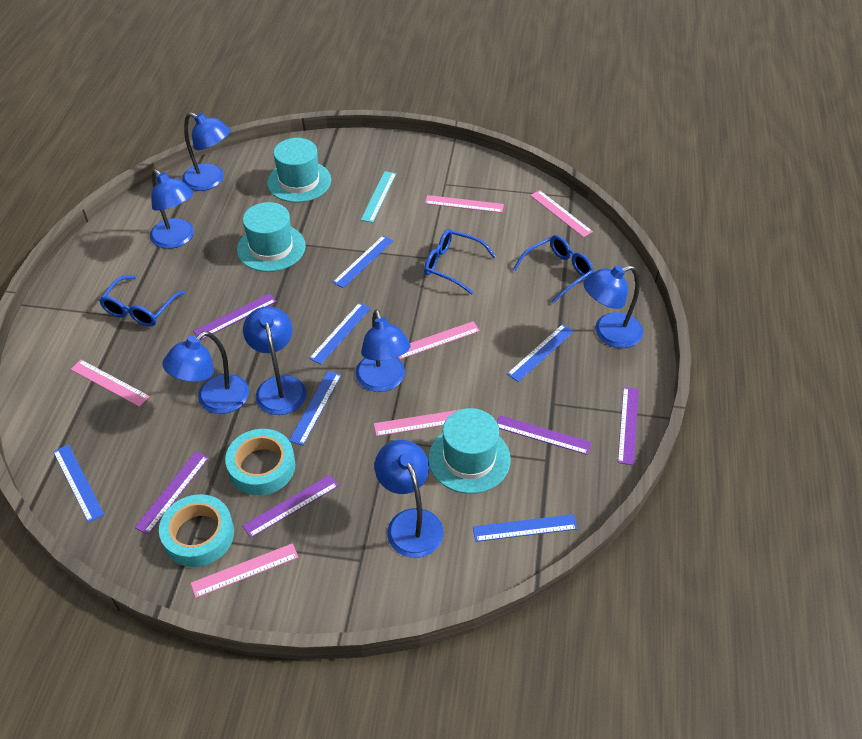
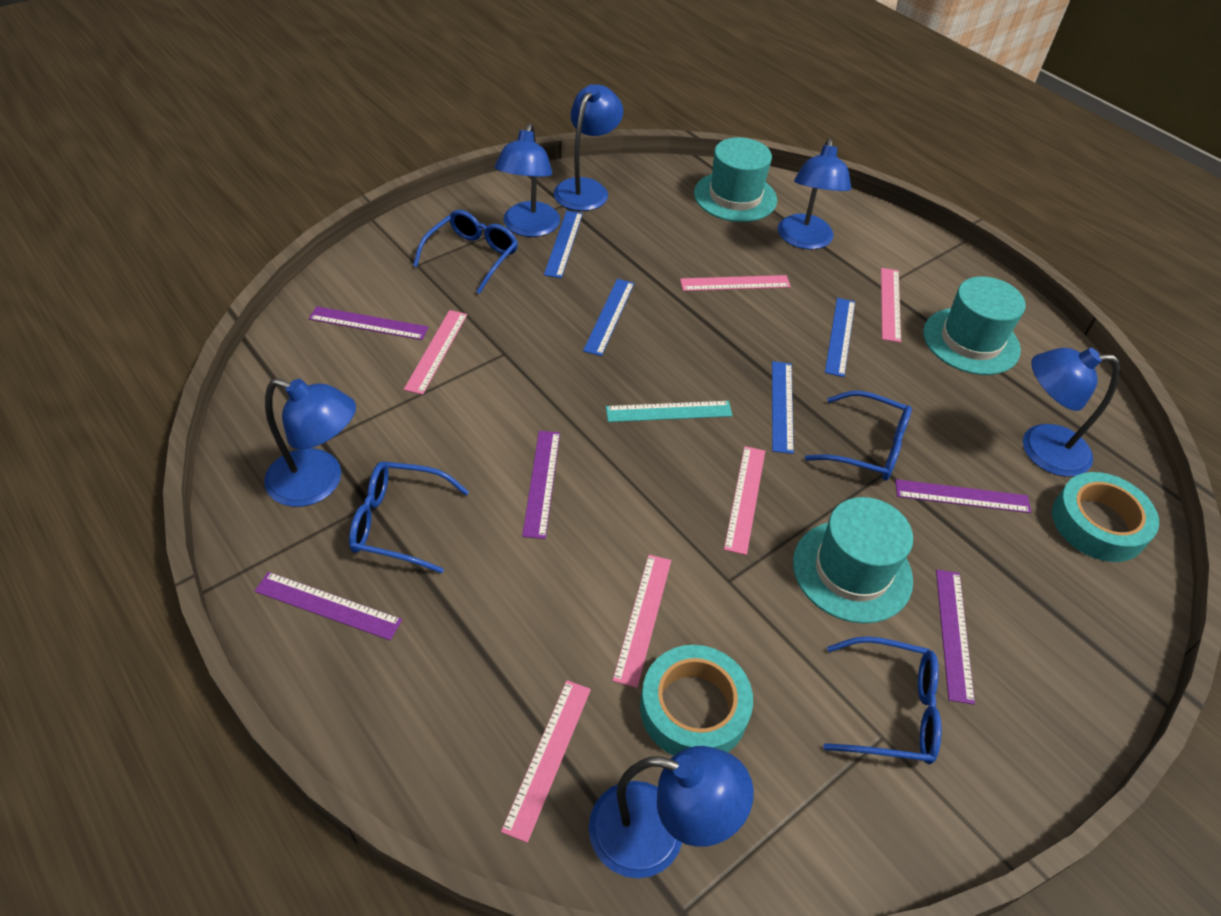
blue glasses: 3 -> 4
blue lamp: 7 -> 6
blue ruler: 6 -> 4

